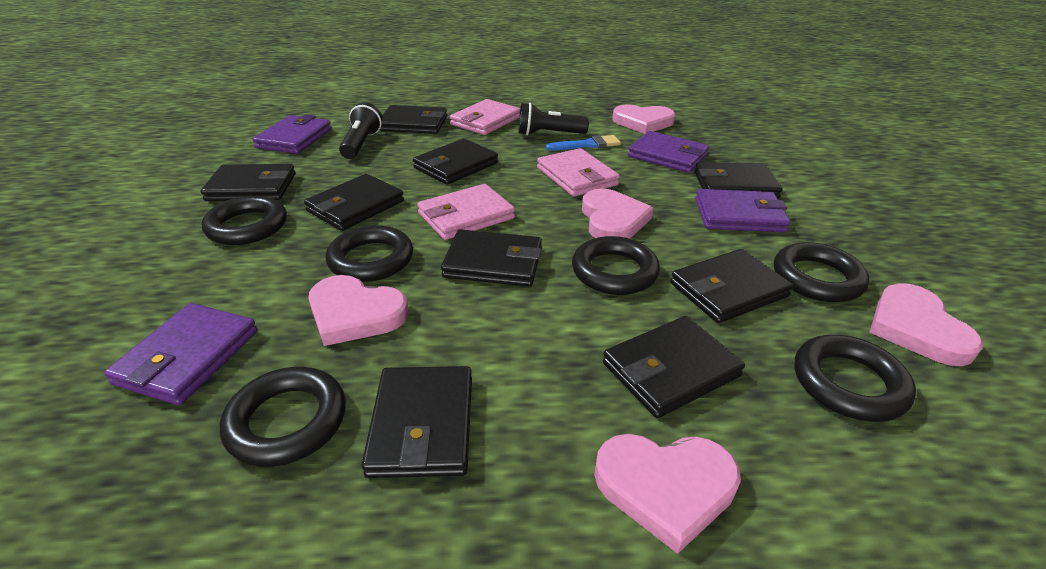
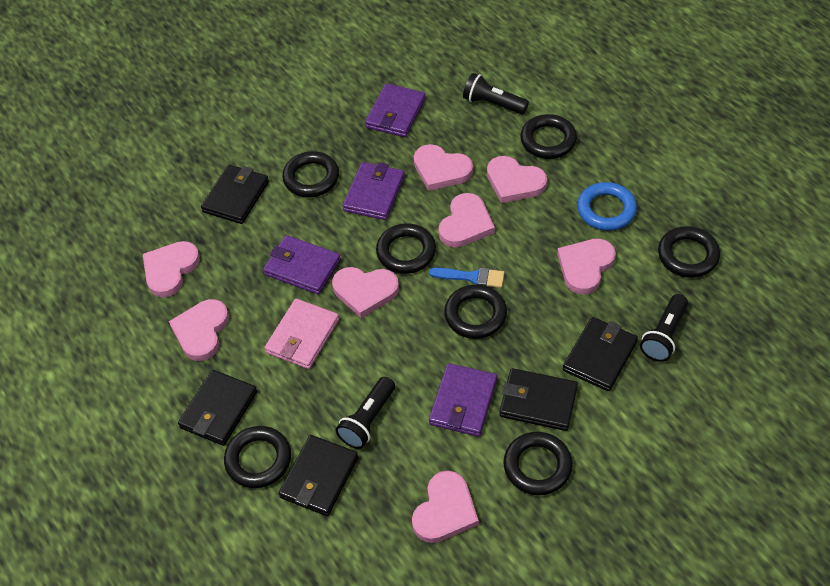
black flashlight: 2 -> 3
black ring: 6 -> 7
black wallet: 9 -> 5
blue ring: 0 -> 1
pink heart: 5 -> 8
pink wallet: 3 -> 1

